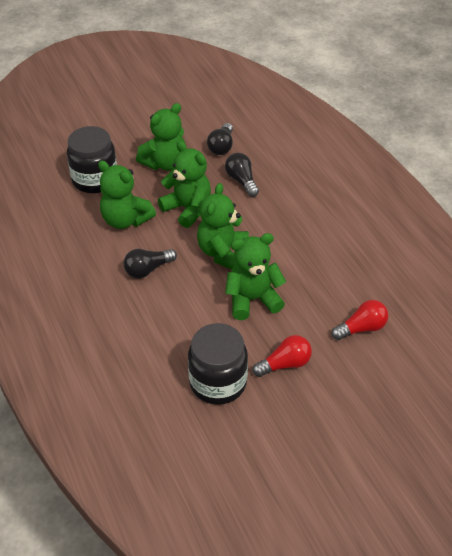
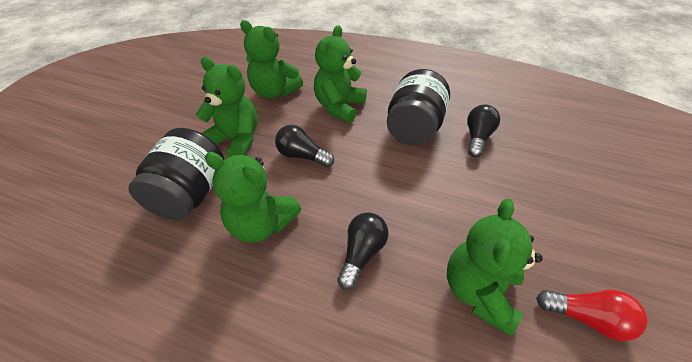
red light bulb: 2 -> 1

